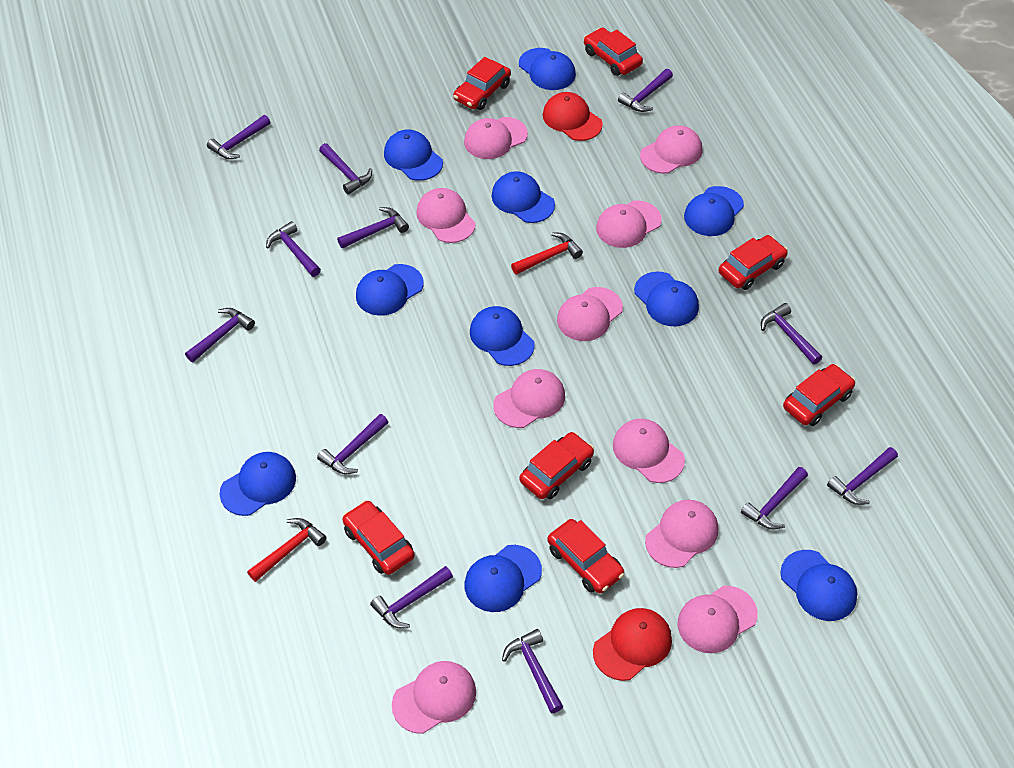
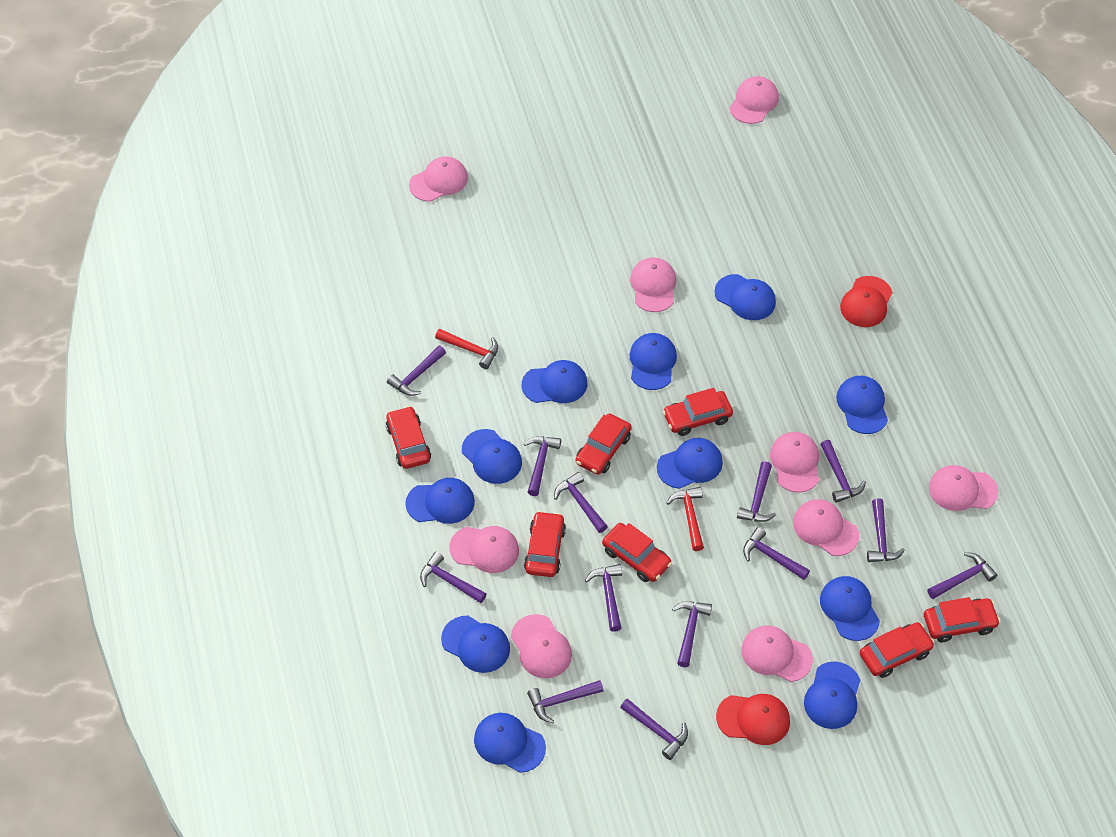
blue cap: 10 -> 11
pink cap: 10 -> 9
purple hammer: 12 -> 13

